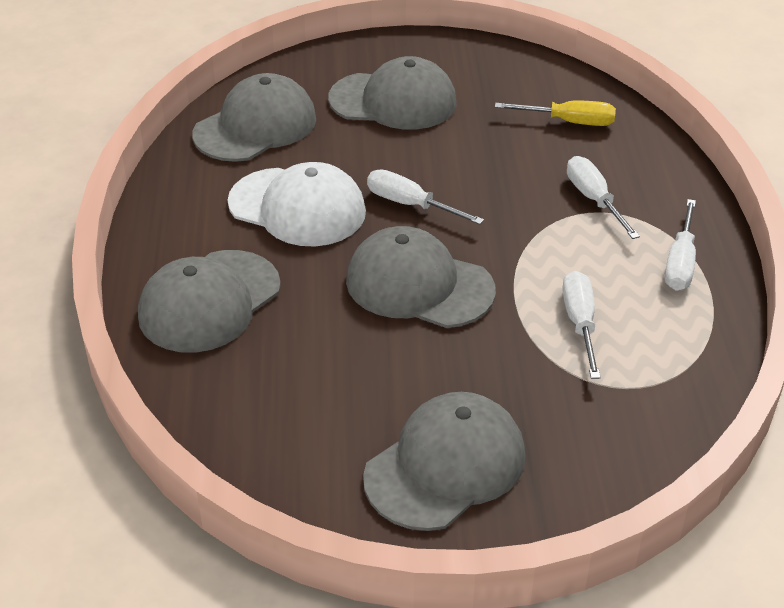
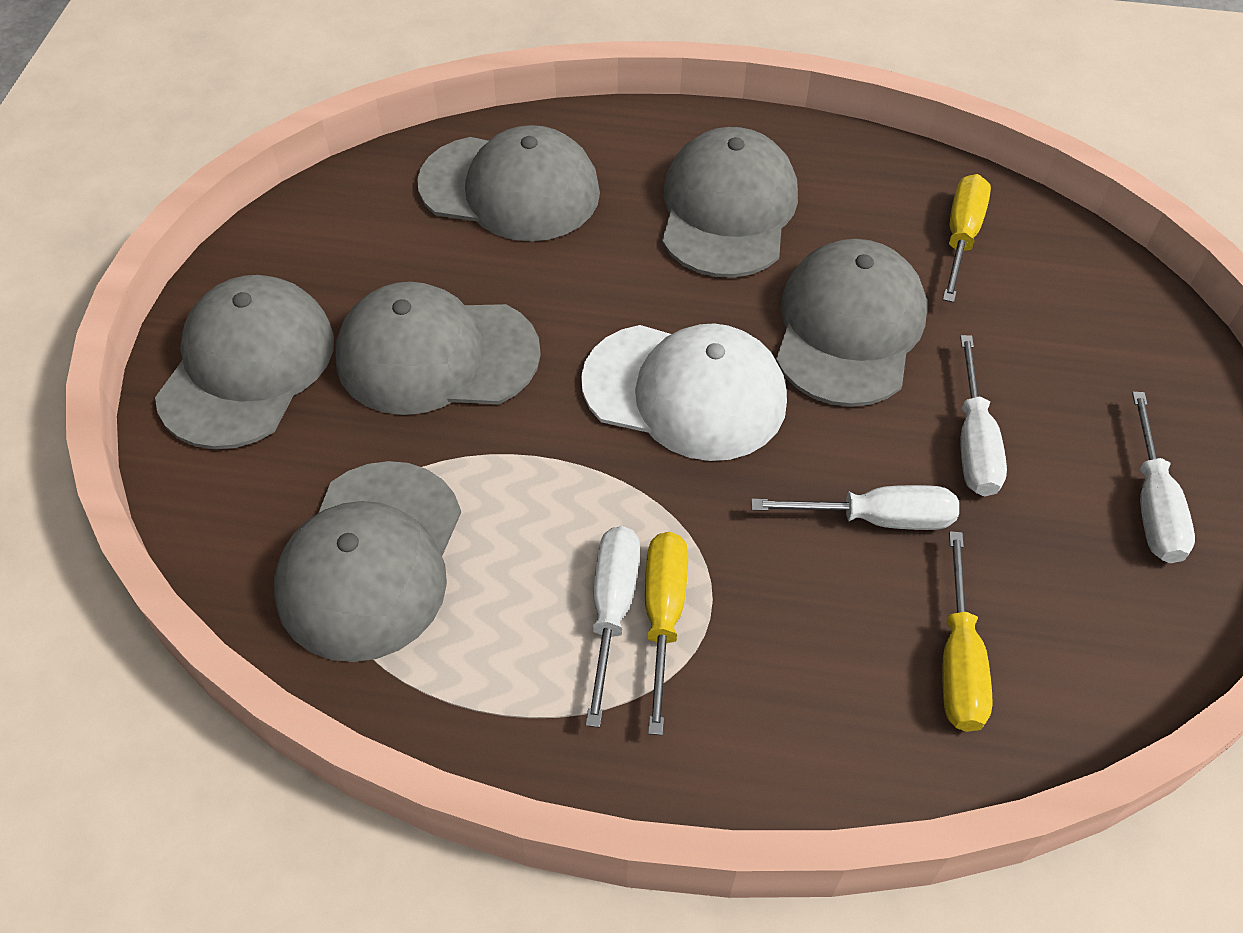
grey cap: 5 -> 6
yellow screwdriver: 1 -> 3

